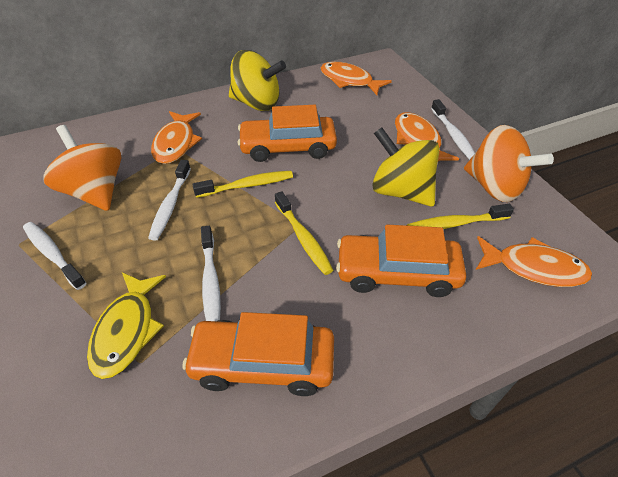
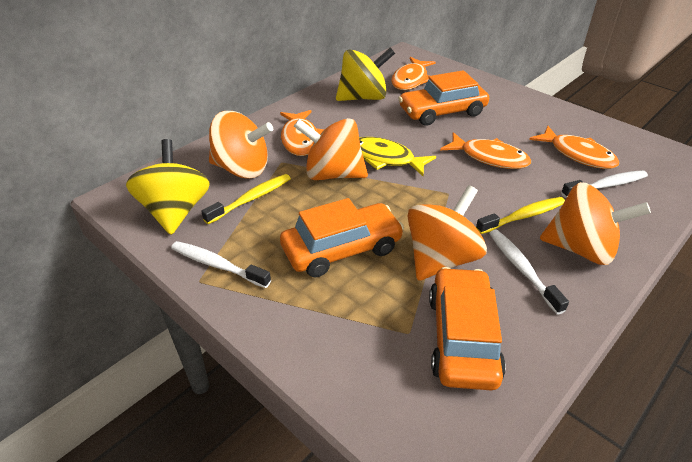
orange spinning top: 2 -> 4
white toothbrush: 4 -> 3
yellow toothbrush: 3 -> 2

